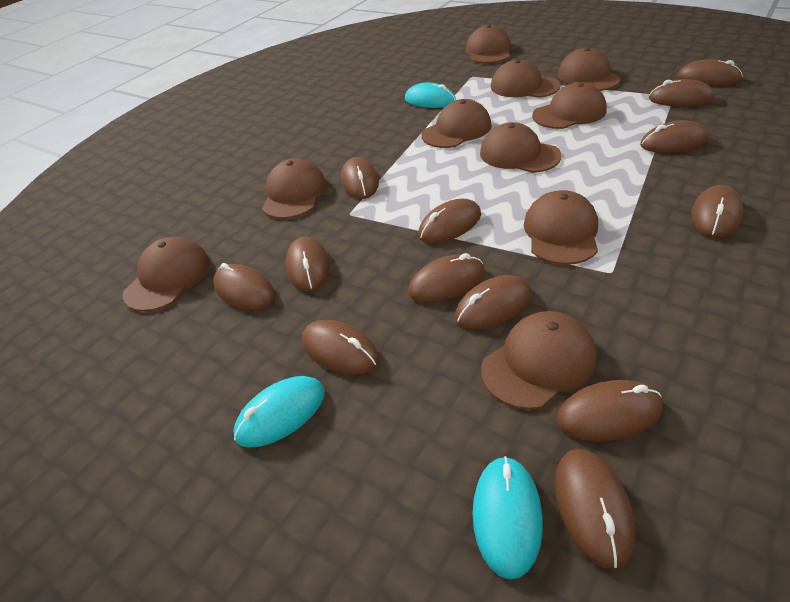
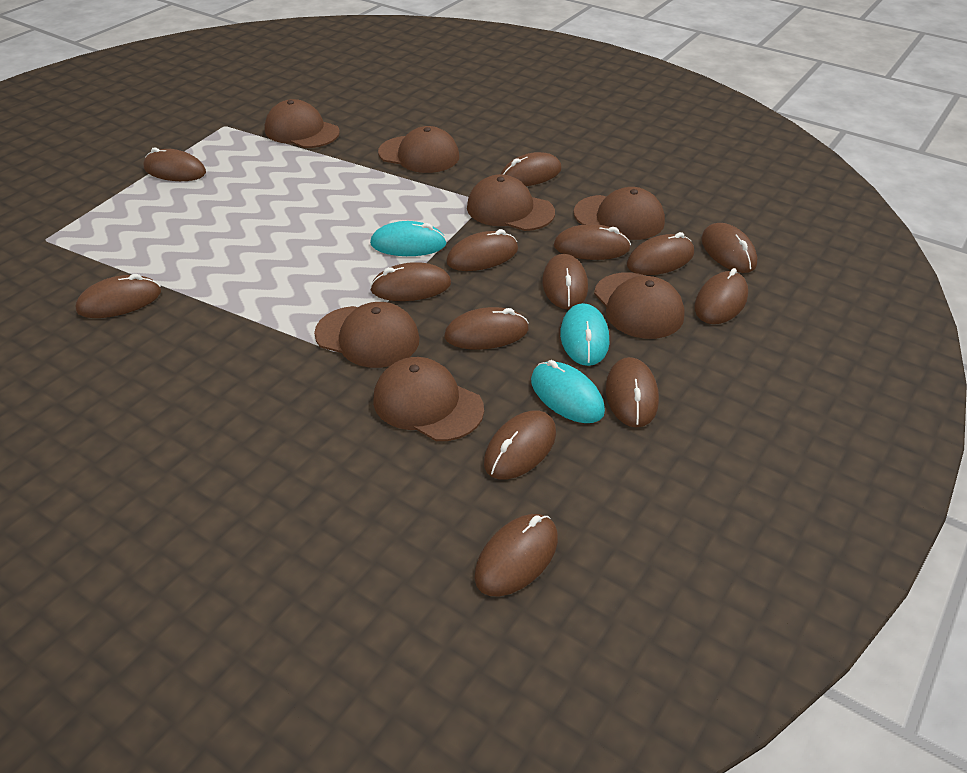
brown cap: 10 -> 7
brown mouse: 13 -> 14

